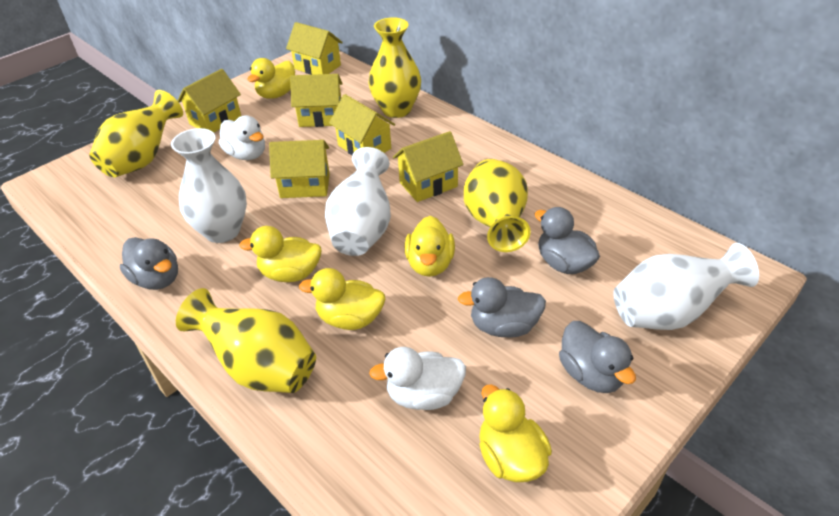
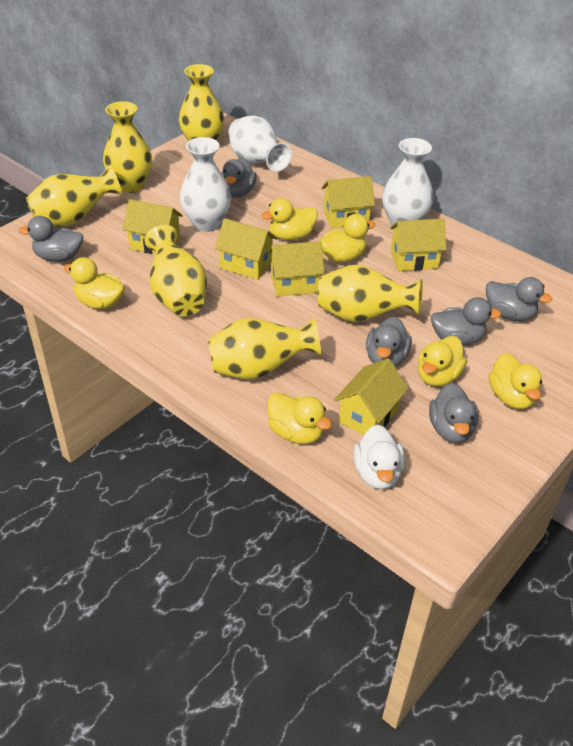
grey duck: 4 -> 6
white duck: 2 -> 1
yellow duck: 5 -> 6
yellow vase: 4 -> 6

